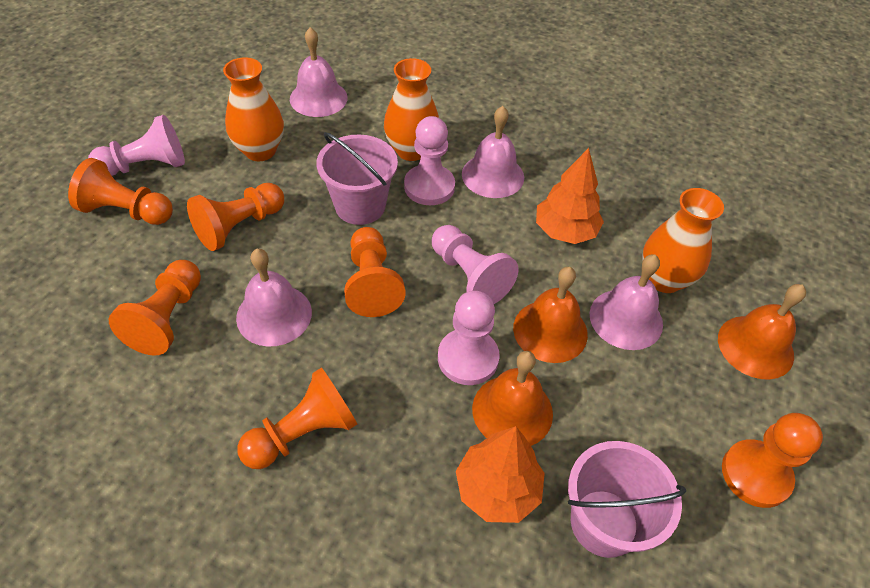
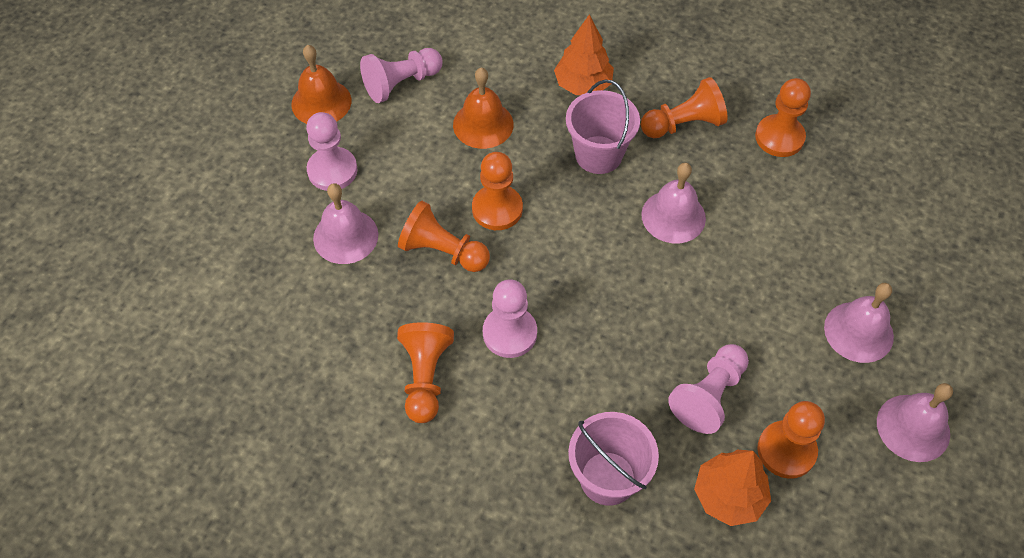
orange bell: 3 -> 2
orange vase: 3 -> 0

